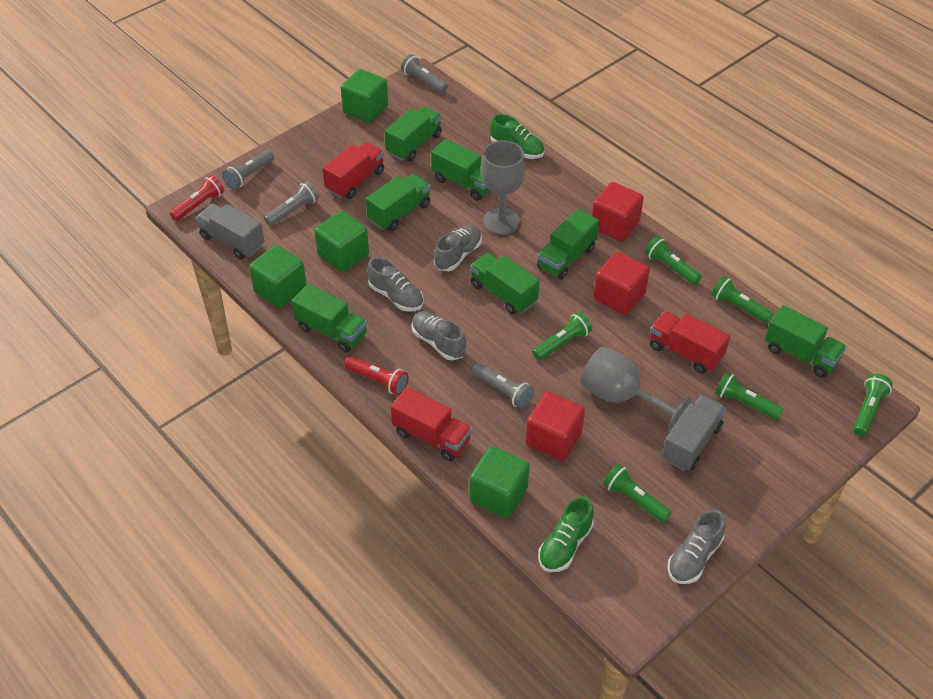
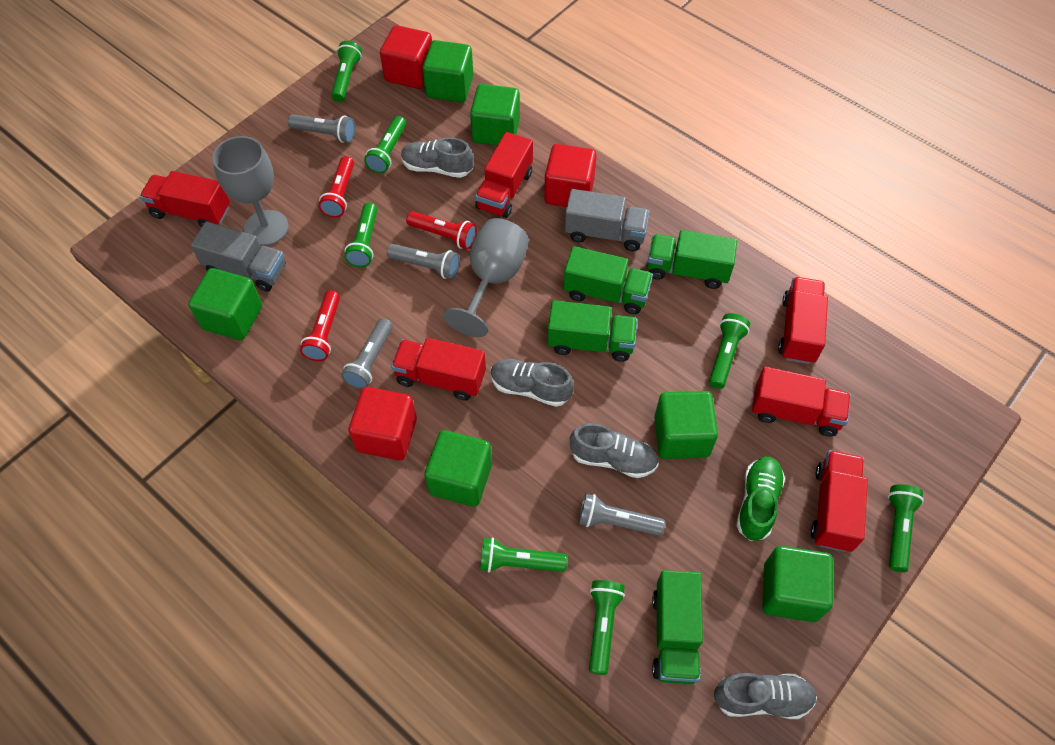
green cube: 4 -> 6
green flashlight: 6 -> 7
green shoe: 2 -> 1
green truck: 7 -> 4
red flashlight: 2 -> 3
red truck: 3 -> 6

